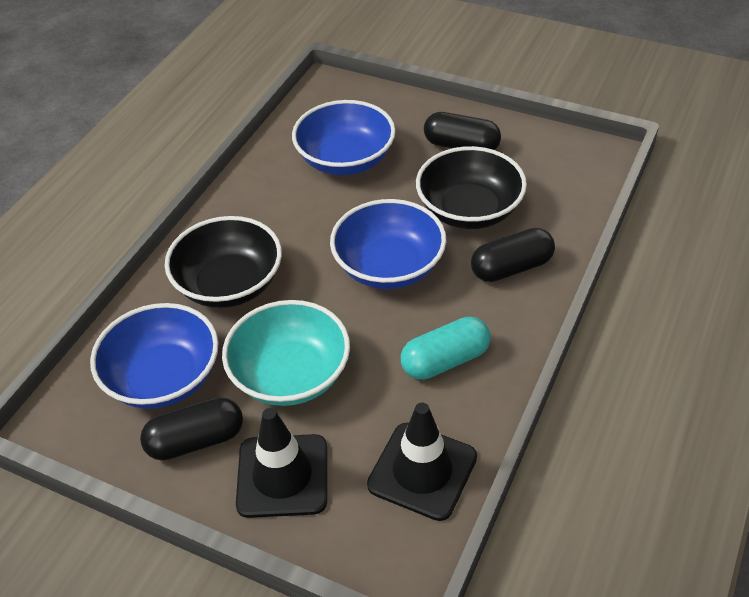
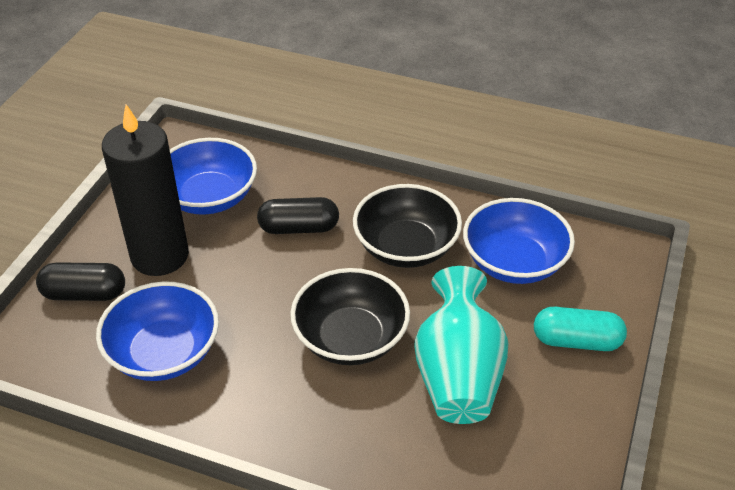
black candle: 0 -> 1
black capsule: 3 -> 2
black traffic cone: 2 -> 0
turquoise bowl: 1 -> 0
turquoise vase: 0 -> 1

